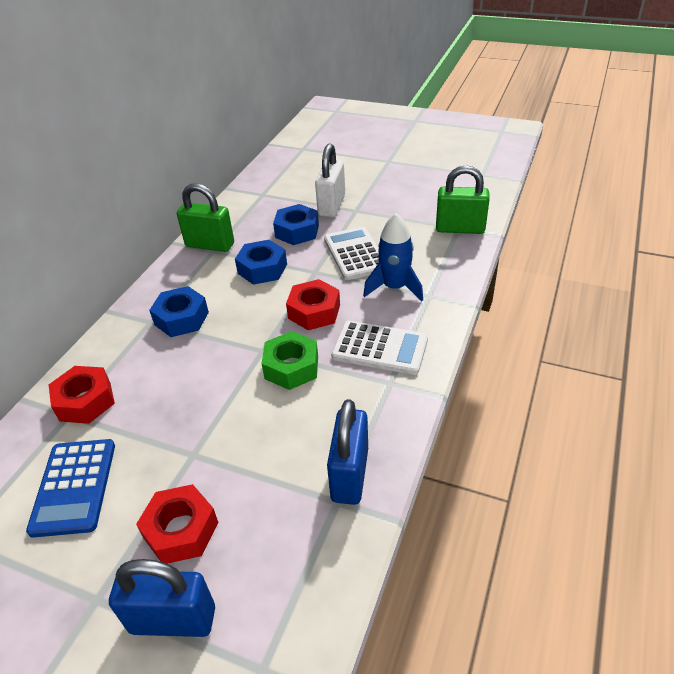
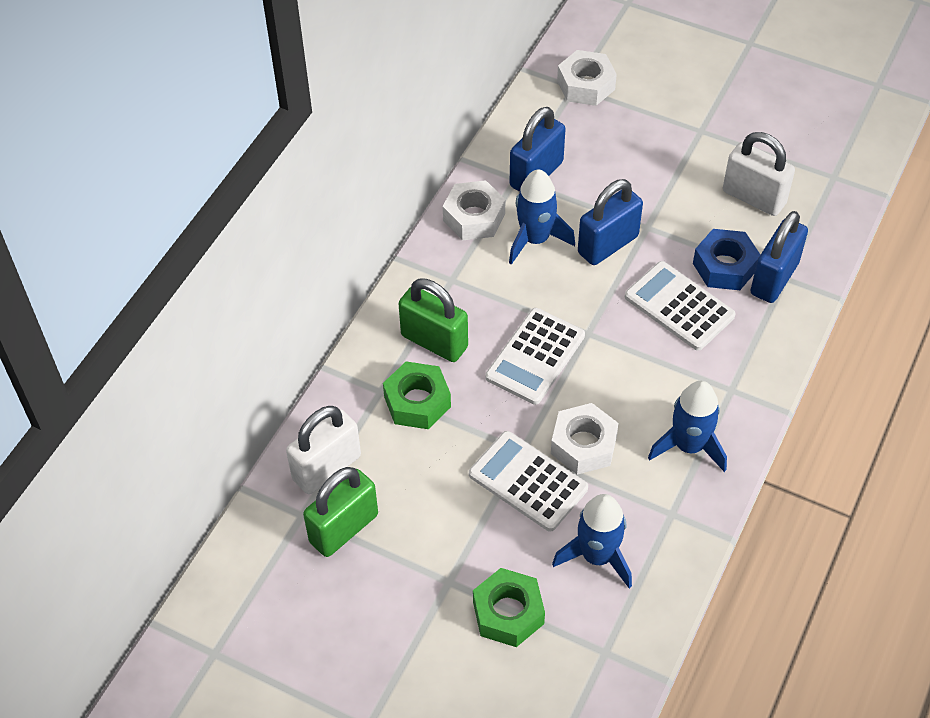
blue calculator: 1 -> 0
blue nut: 3 -> 1
blue padlock: 2 -> 3
blue rocket: 1 -> 3
green nut: 1 -> 2
red nut: 3 -> 0
white calculator: 2 -> 3
white nut: 0 -> 3
white padlock: 1 -> 2

